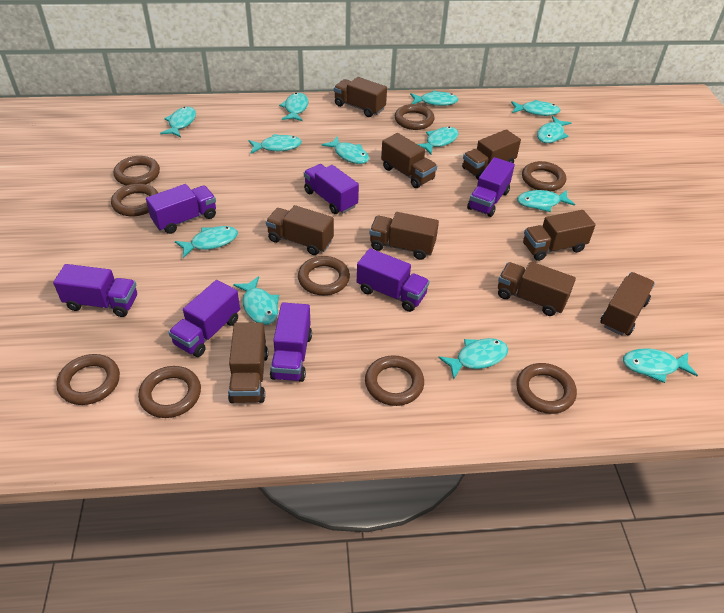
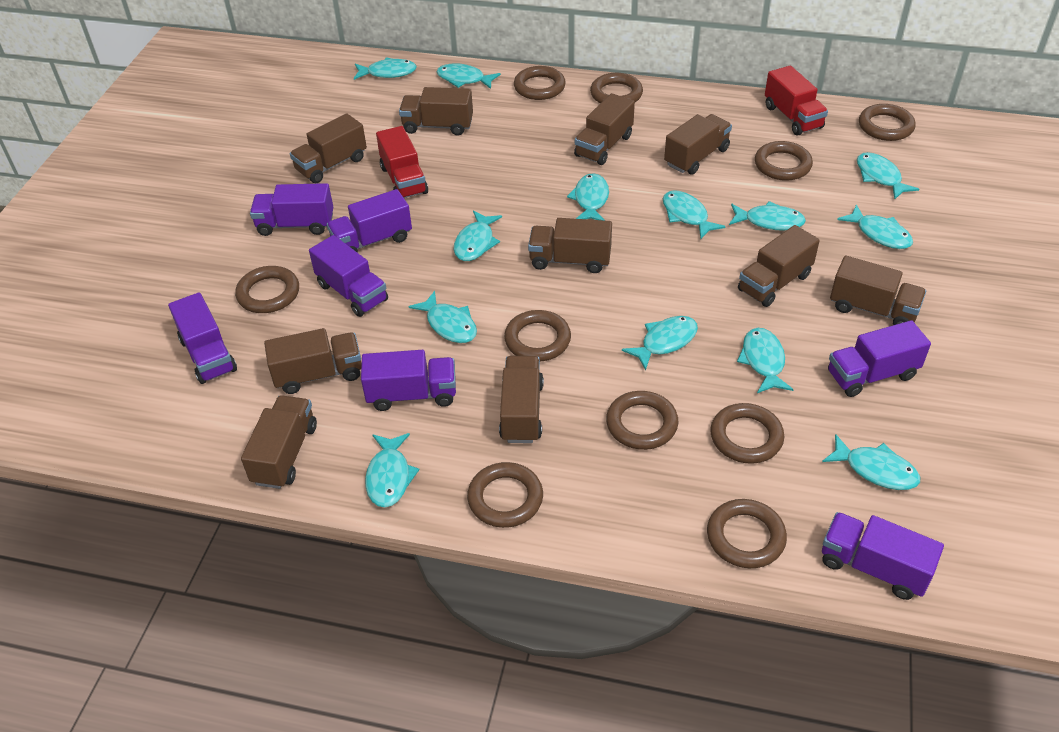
brown ring: 9 -> 10
brown truck: 9 -> 10
red truck: 0 -> 2

